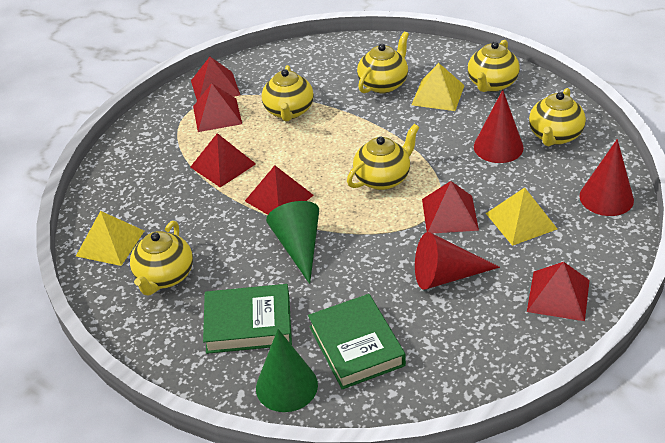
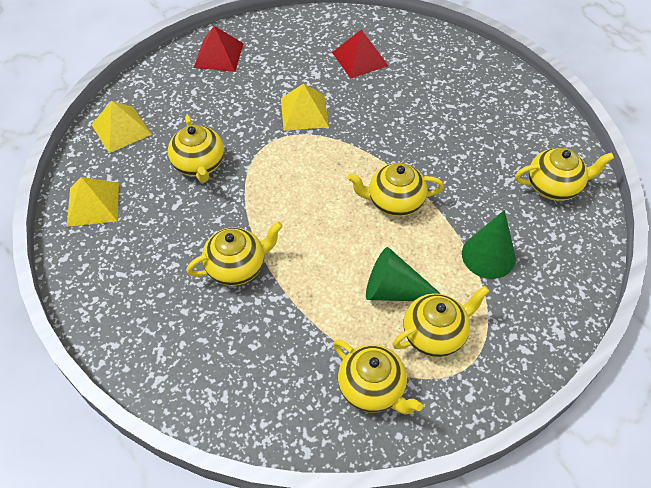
green book: 2 -> 0
red cone: 3 -> 0
red pyramid: 6 -> 2

